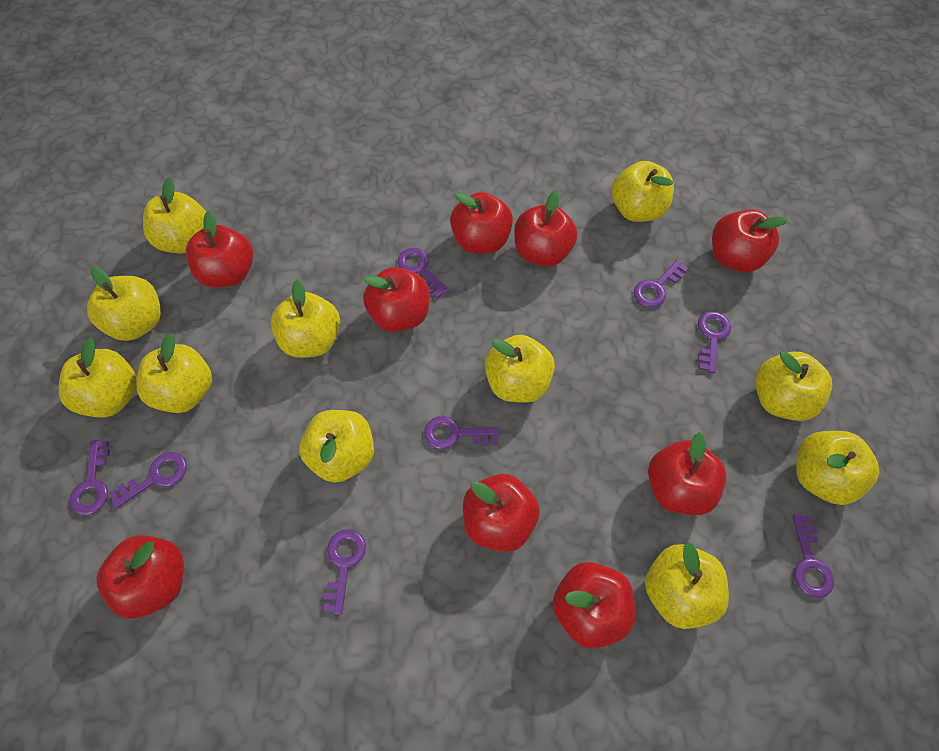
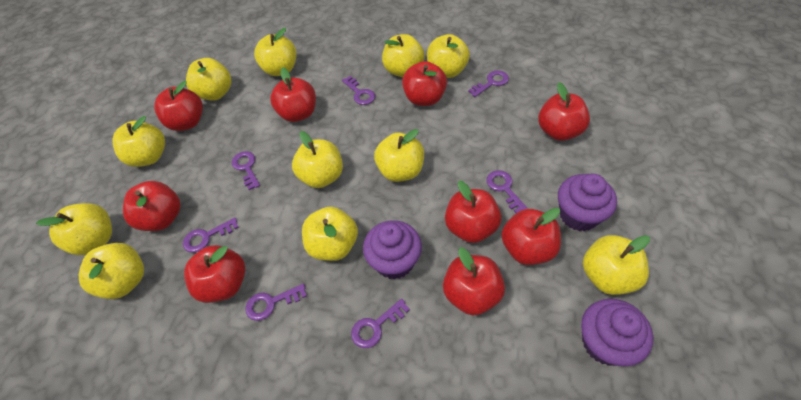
purple cupcake: 0 -> 3
purple key: 8 -> 7

